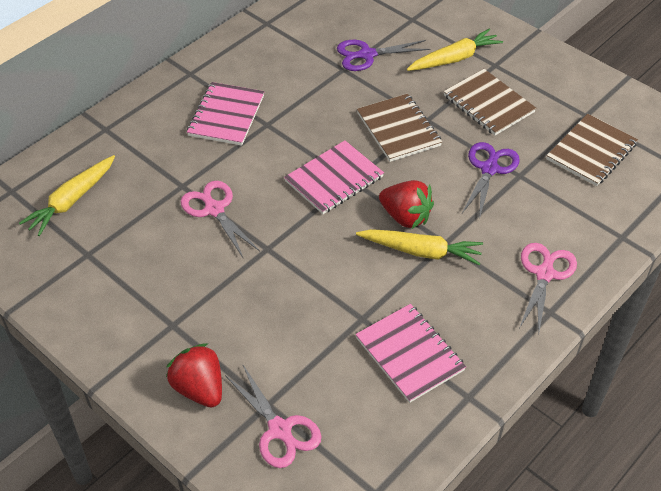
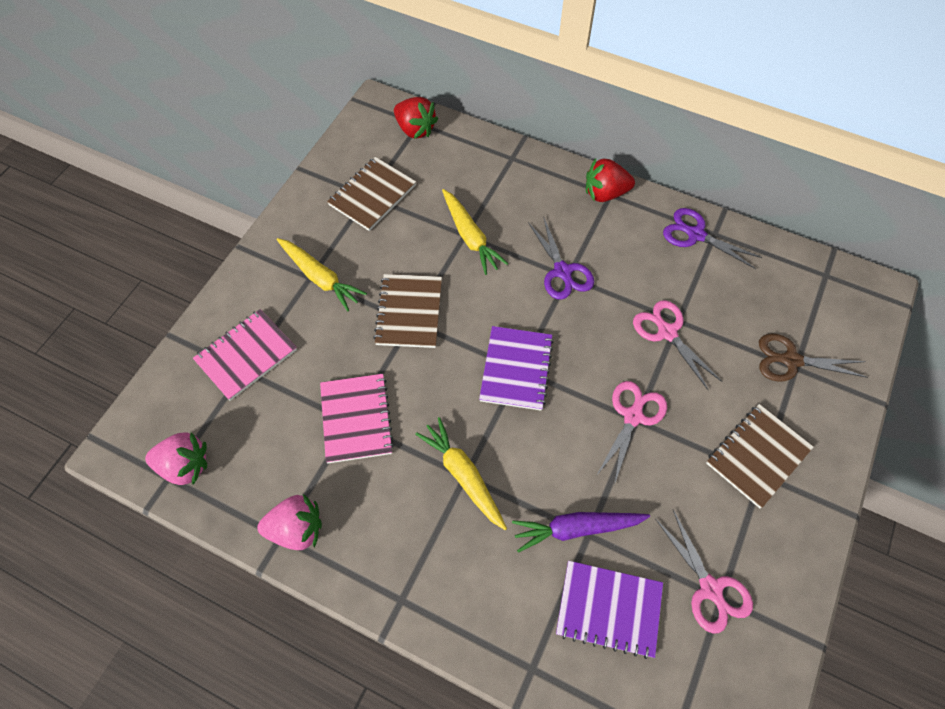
brown scissors: 0 -> 1
pink notebook: 3 -> 2
pink strawberry: 0 -> 2
purple carrot: 0 -> 1
purple notebook: 0 -> 2

